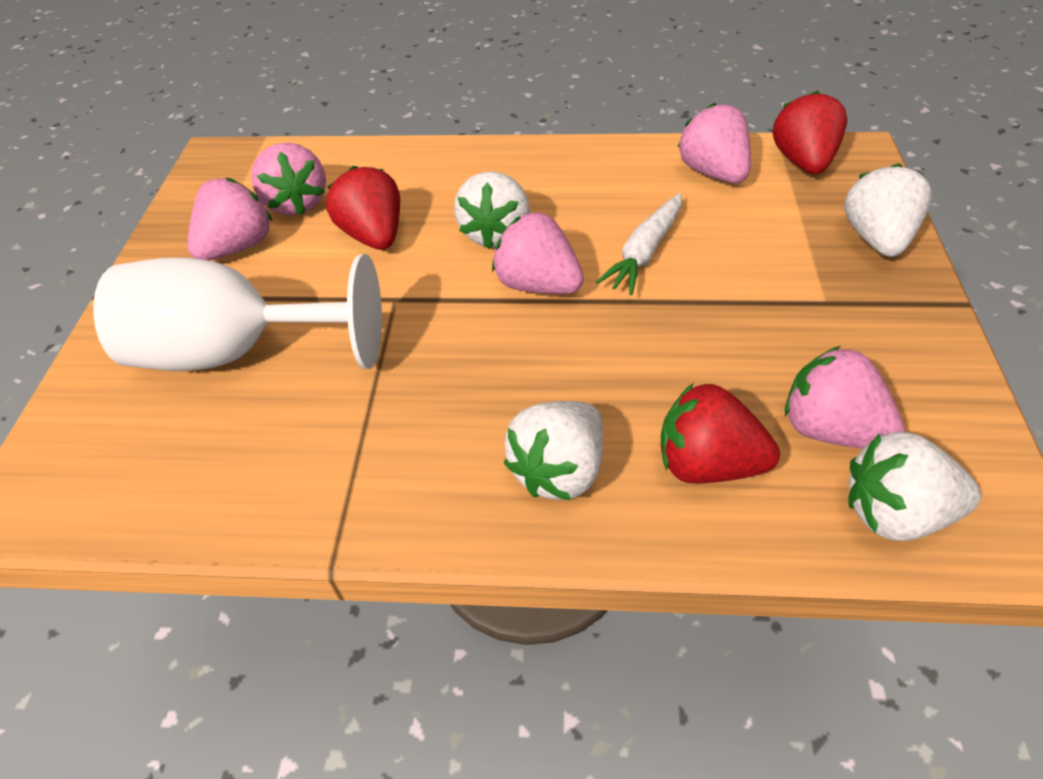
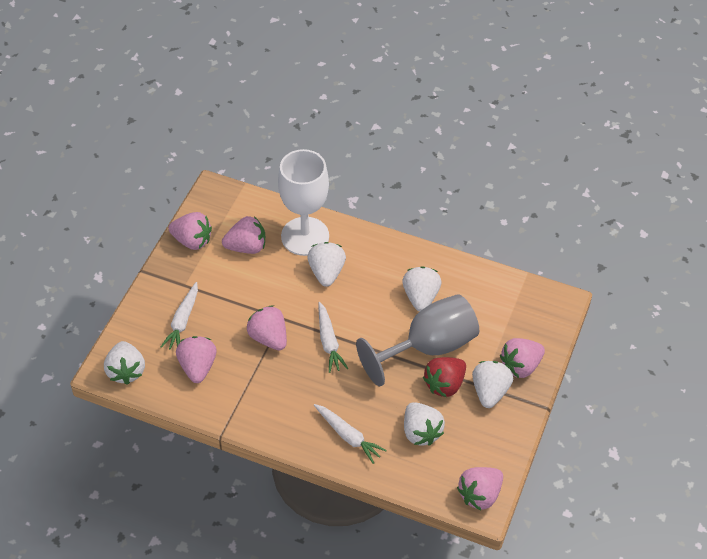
grey goblet: 0 -> 1
pink strawberry: 5 -> 6
red strawberry: 3 -> 1
white carrot: 1 -> 3
white strawberry: 4 -> 5

